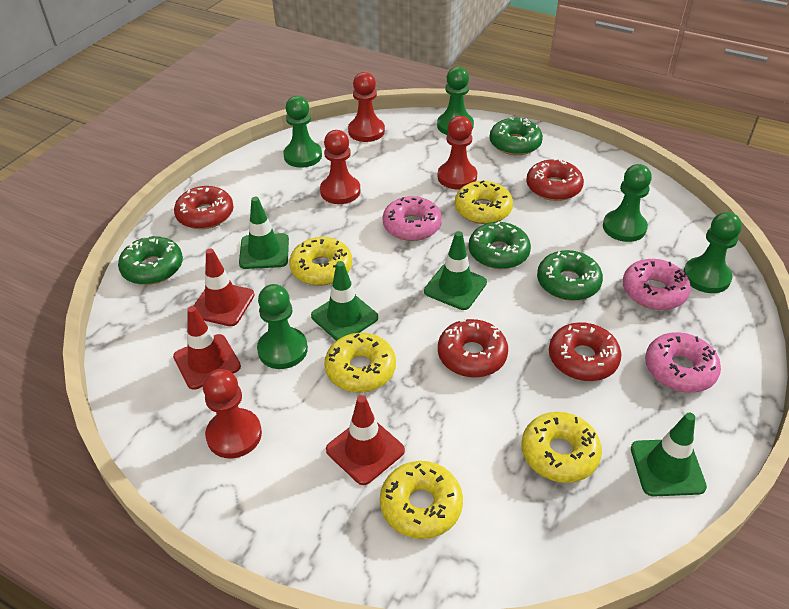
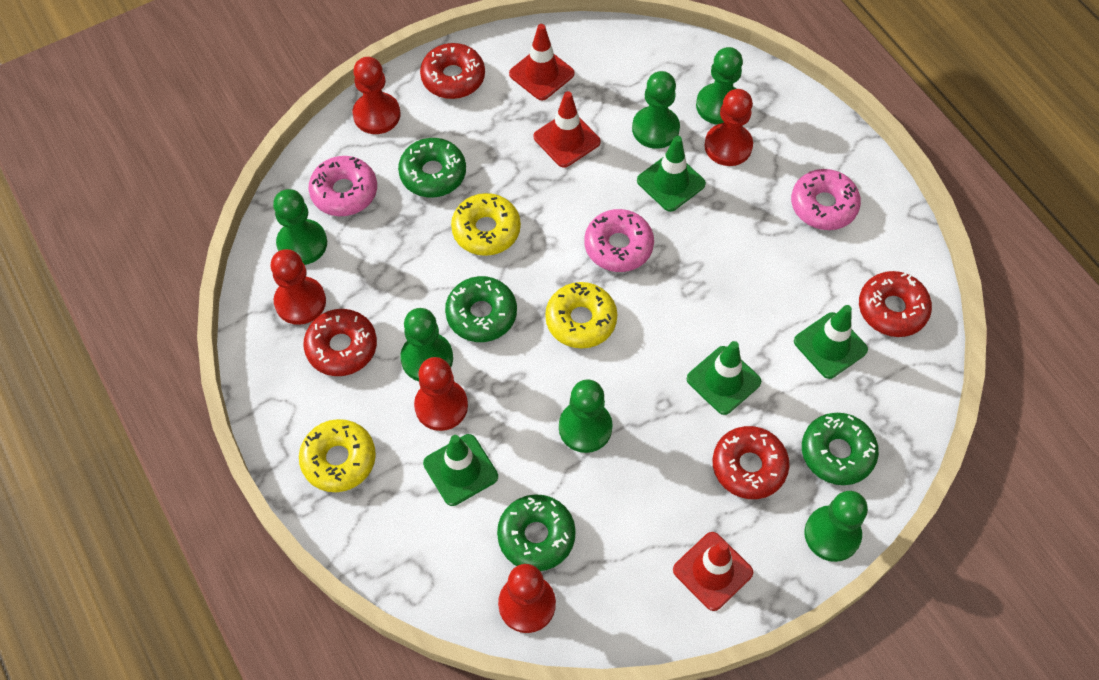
green pawn: 5 -> 6
red pawn: 4 -> 5
yellow donut: 5 -> 3

